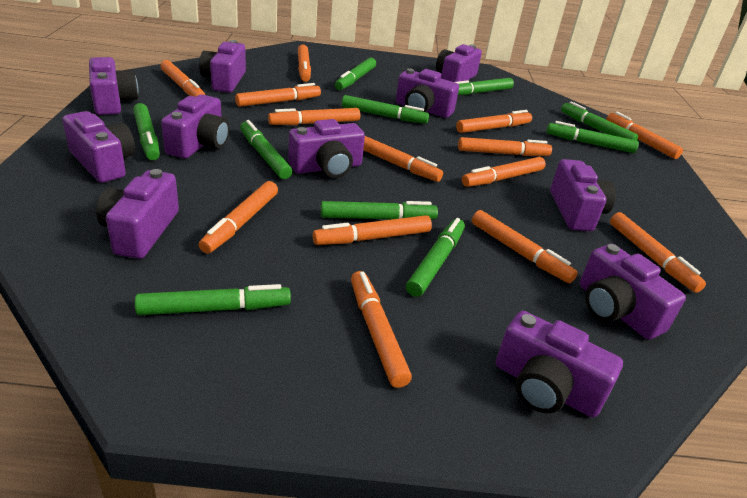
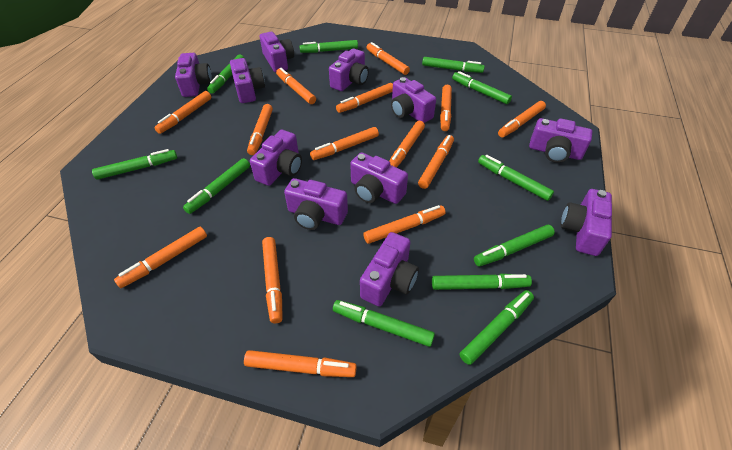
green marker: 10 -> 11

